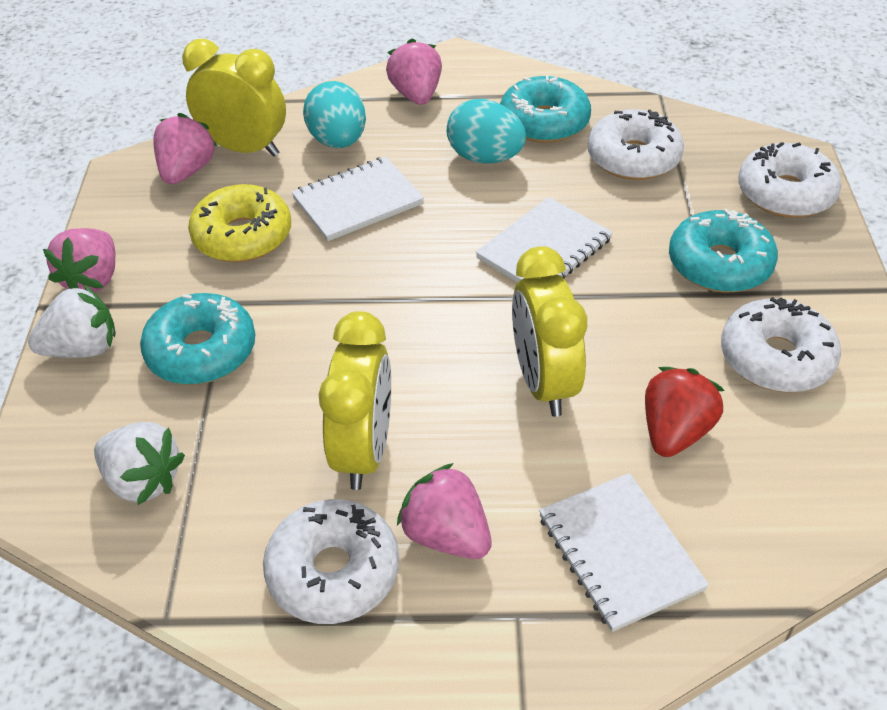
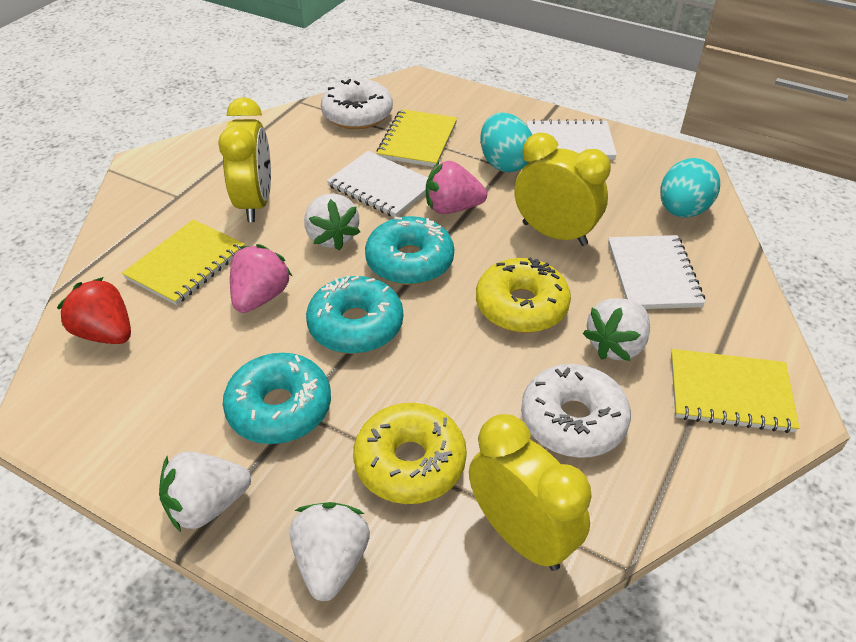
pink strawberry: 4 -> 2
white donut: 4 -> 2
white strawberry: 2 -> 4
yellow donut: 1 -> 2
yellow notebook: 0 -> 3

